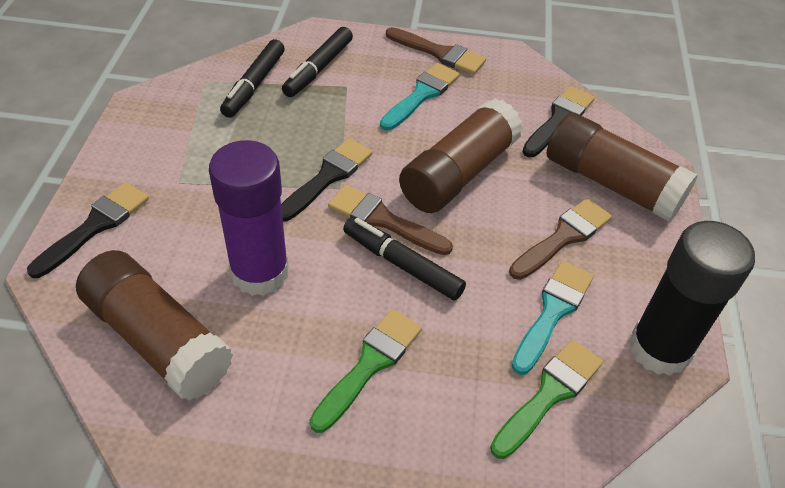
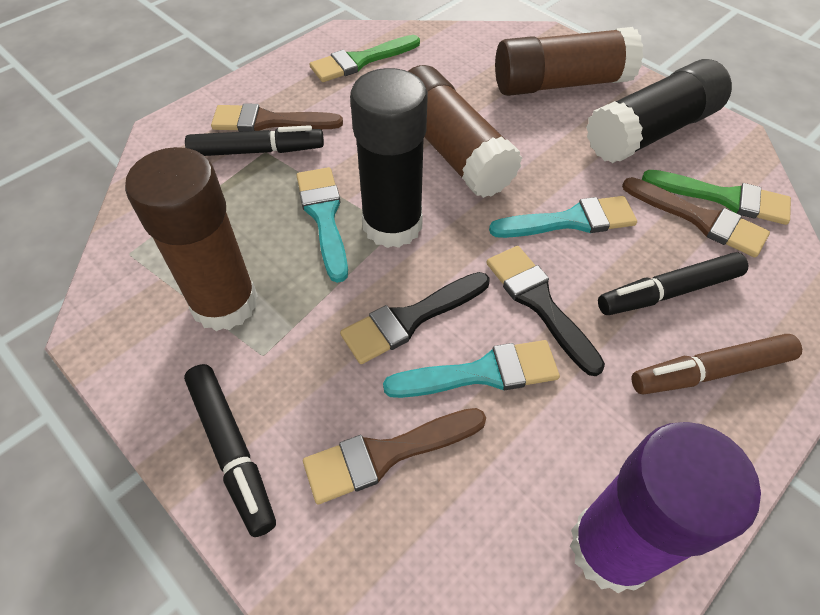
black brush: 3 -> 2
black glue stick: 1 -> 2
brown marker: 0 -> 1
turquoise brush: 2 -> 3

